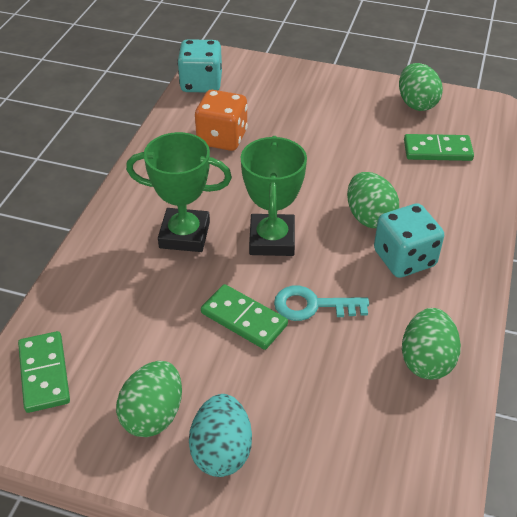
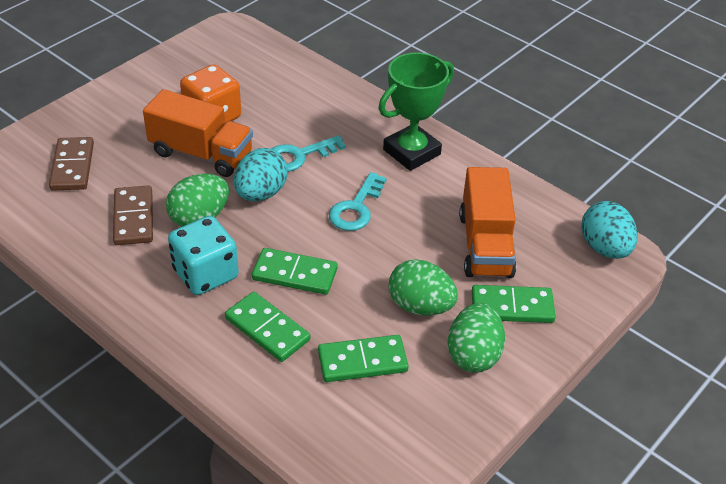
brown domino: 0 -> 2
green domino: 3 -> 4
green egg: 4 -> 3
green trophy: 2 -> 1
orange truck: 0 -> 2
turquoise dice: 2 -> 1
turquoise egg: 1 -> 2
turquoise key: 1 -> 2

